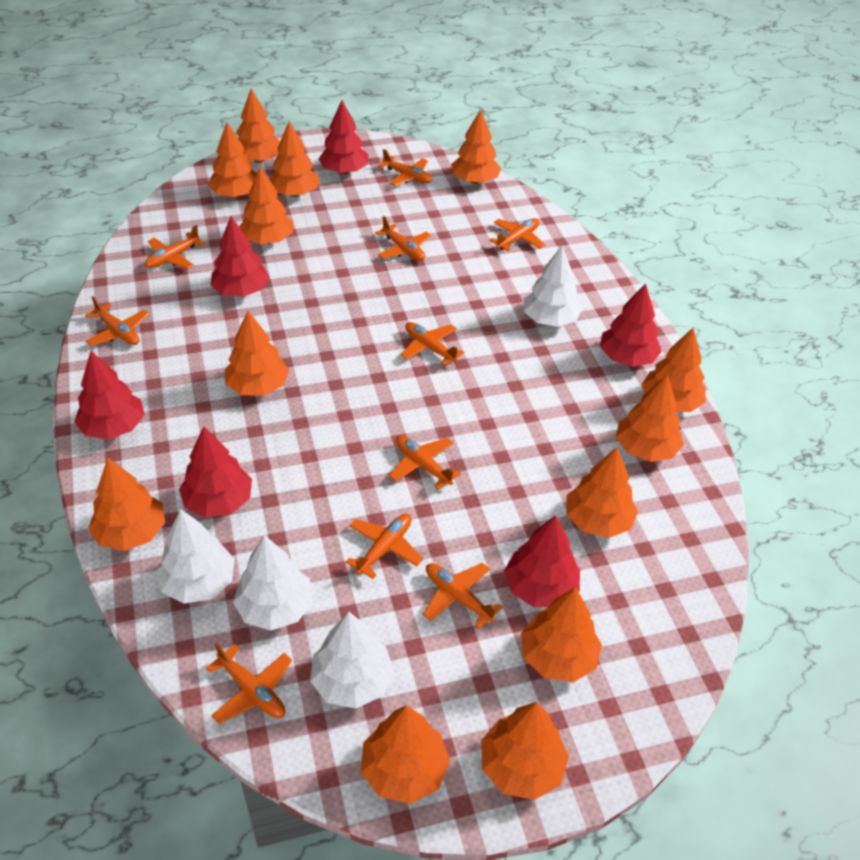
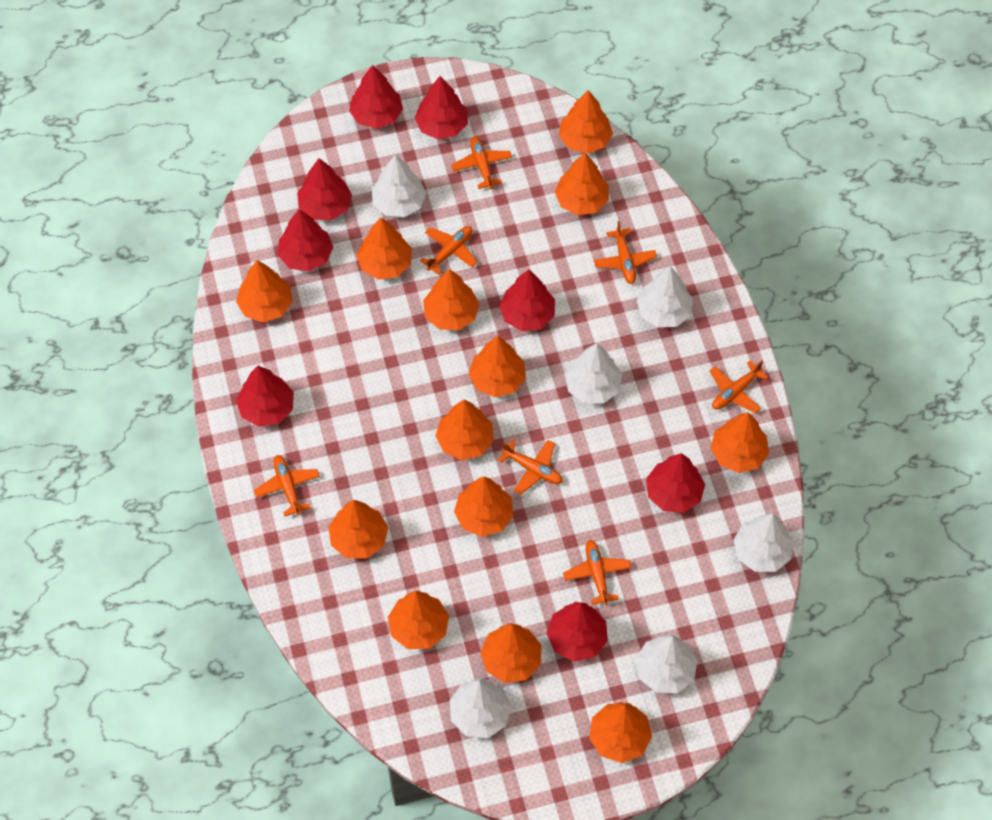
orange plane: 10 -> 7
red tree: 6 -> 8
white tree: 4 -> 6

